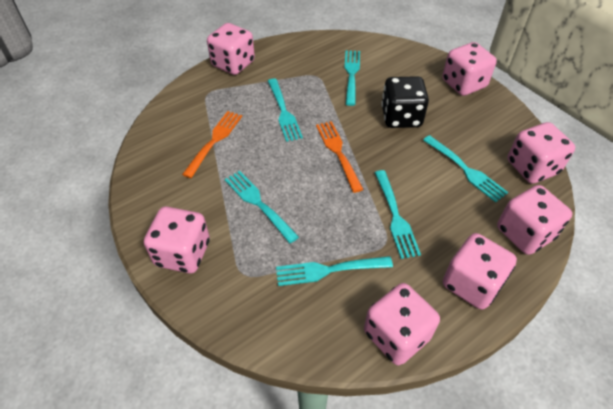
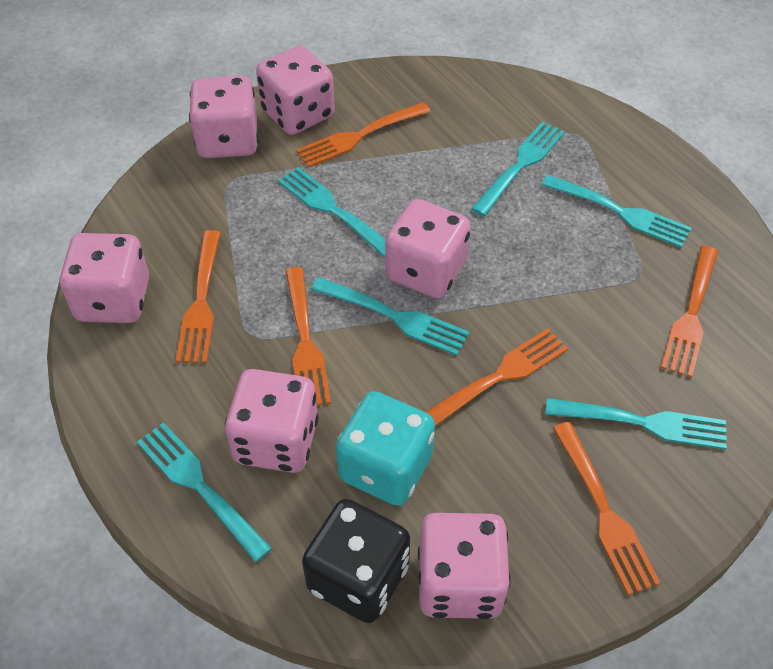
orange fork: 2 -> 6
pink dice: 7 -> 6
turquoise dice: 0 -> 1

